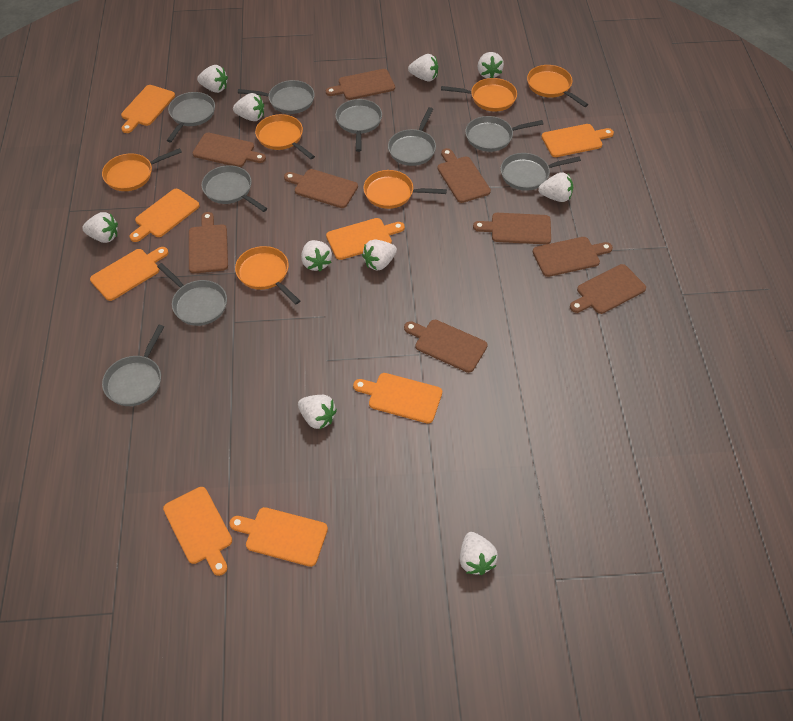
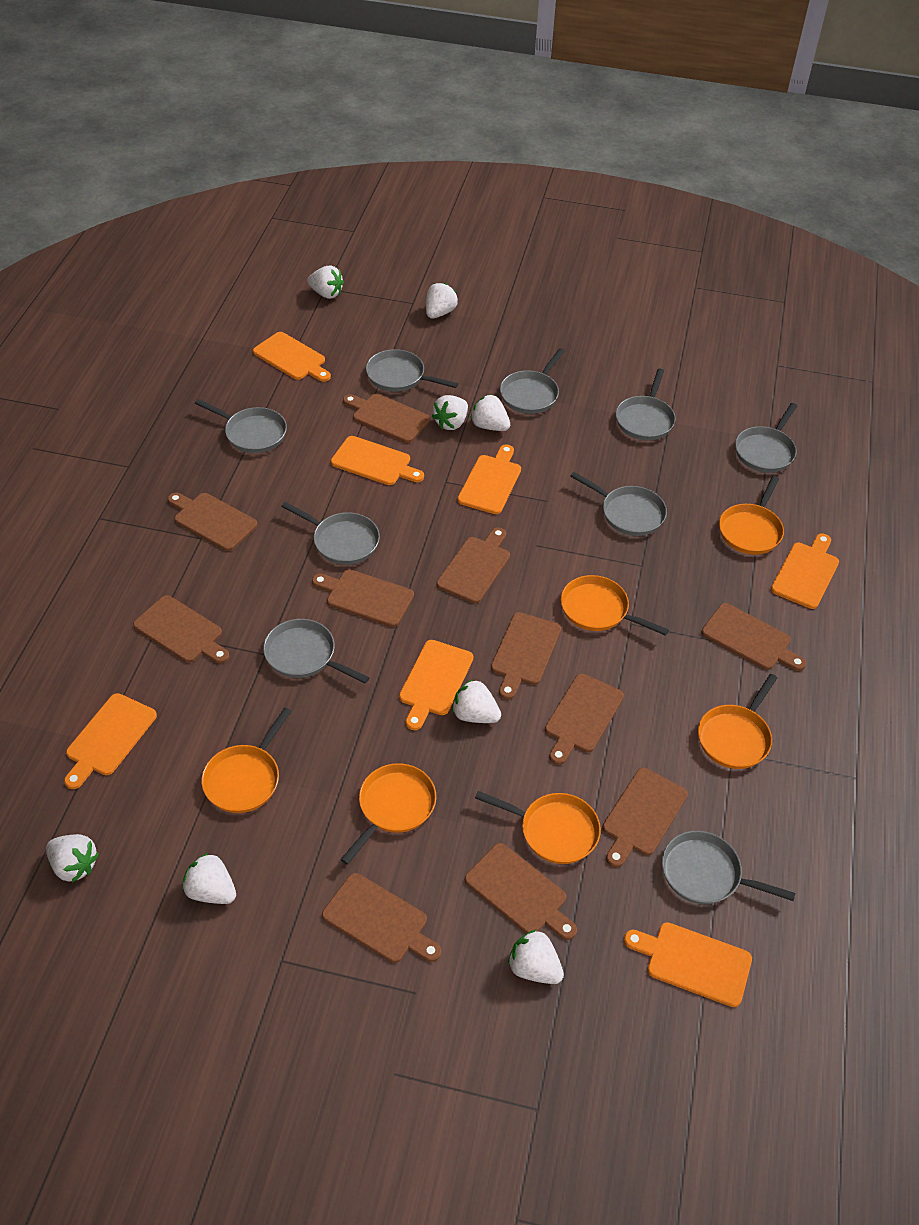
brown cutting board: 9 -> 11
orange cutting board: 8 -> 7
white strawberry: 10 -> 8

